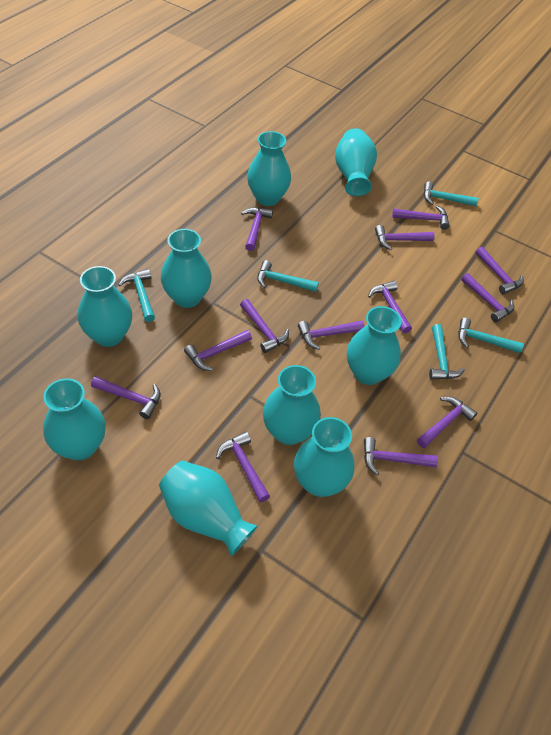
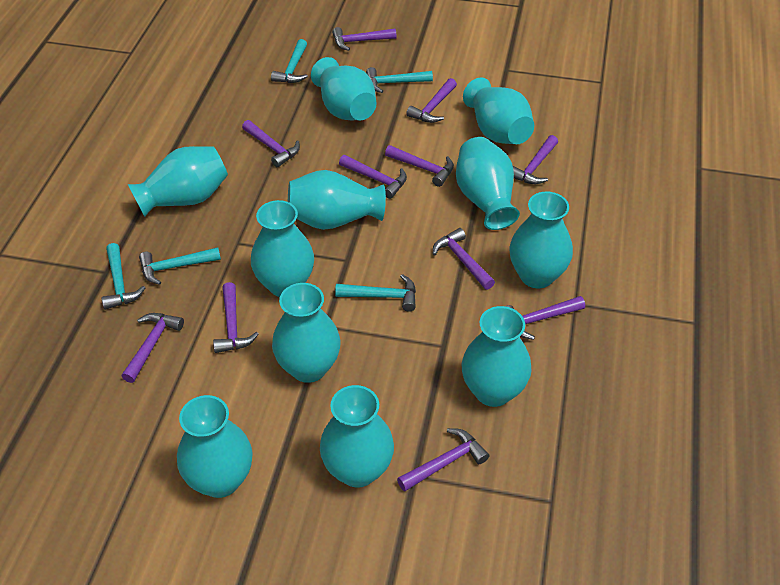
purple hammer: 13 -> 11
turquoise vase: 9 -> 11

